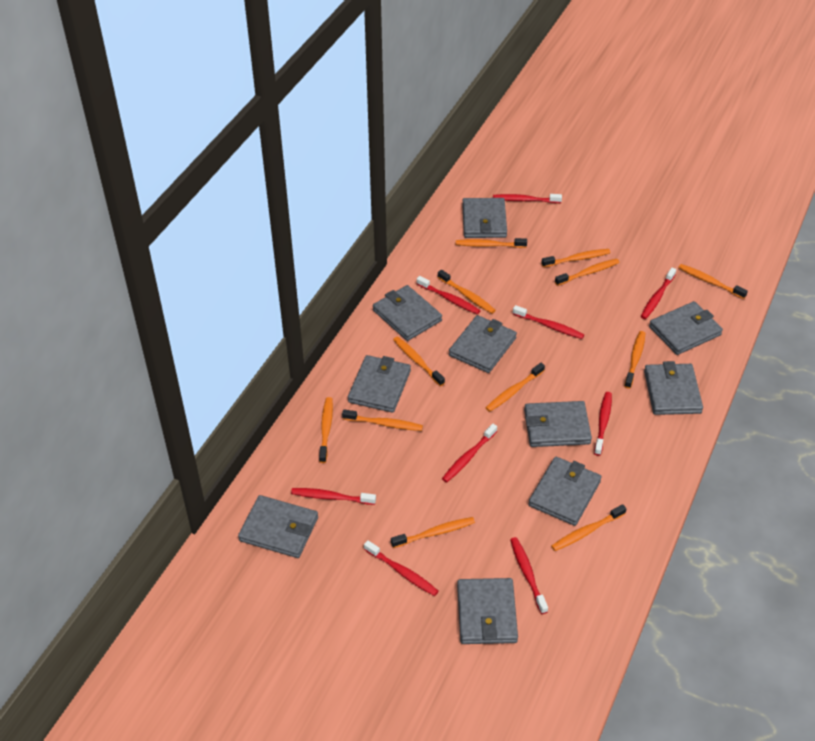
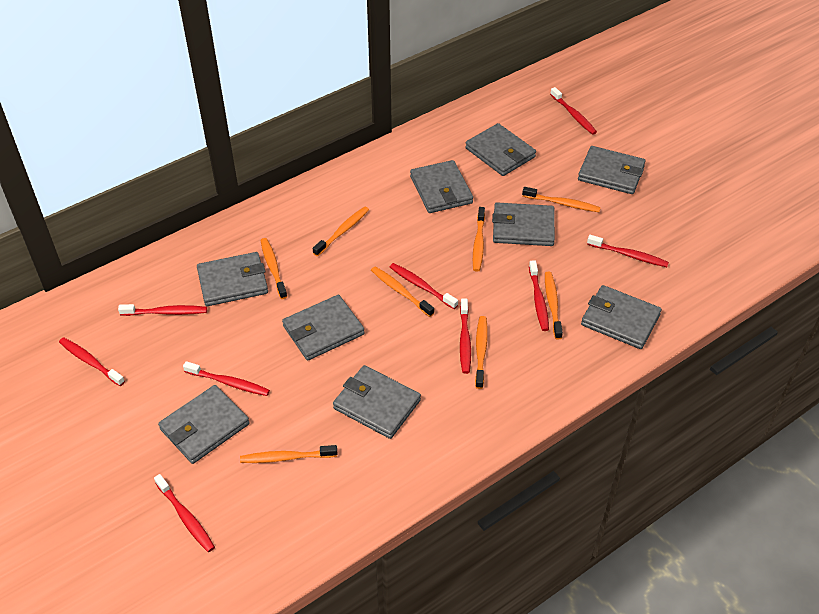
grey wallet: 10 -> 9
orange toothbrush: 12 -> 8

